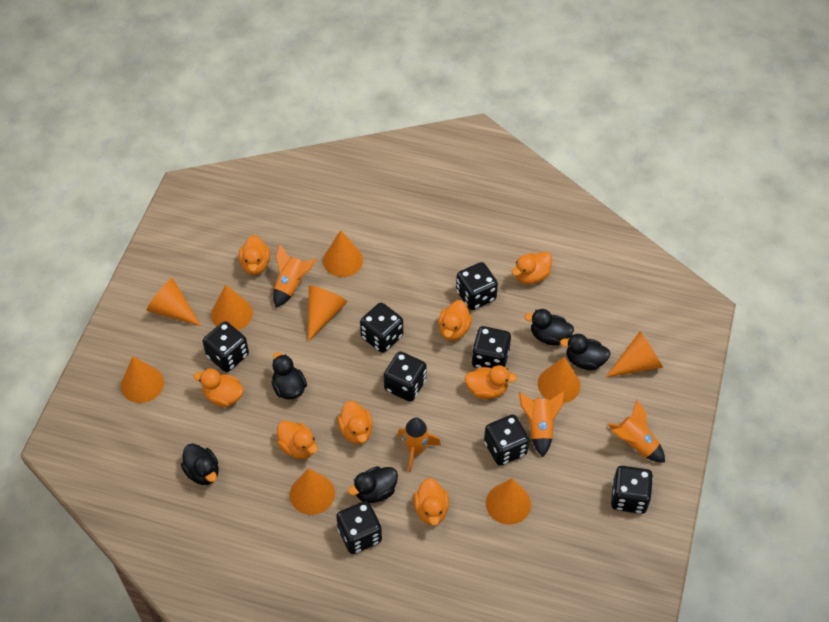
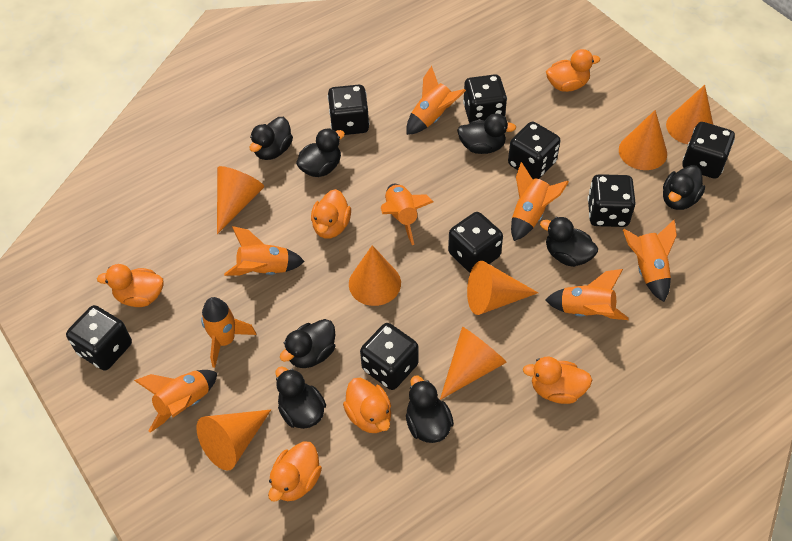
black duck: 5 -> 8
orange cone: 9 -> 7
orange duck: 8 -> 6
orange rocket: 4 -> 8

